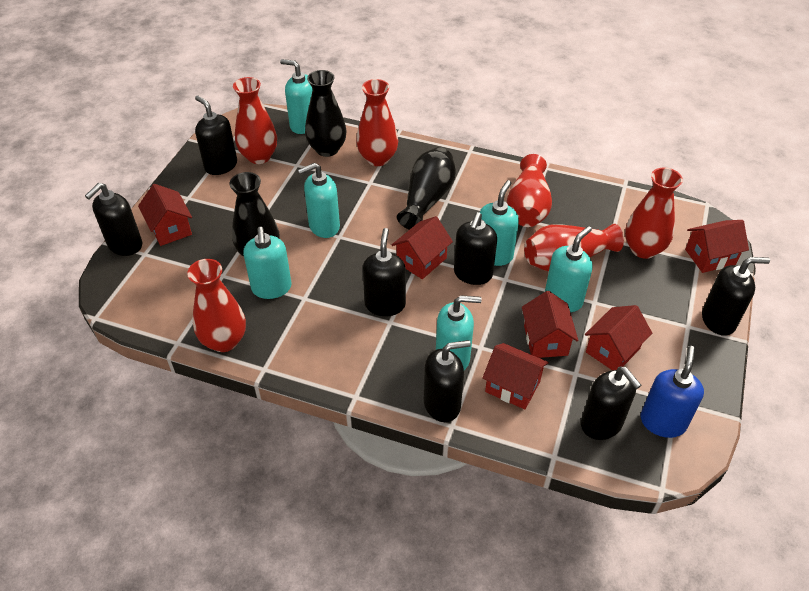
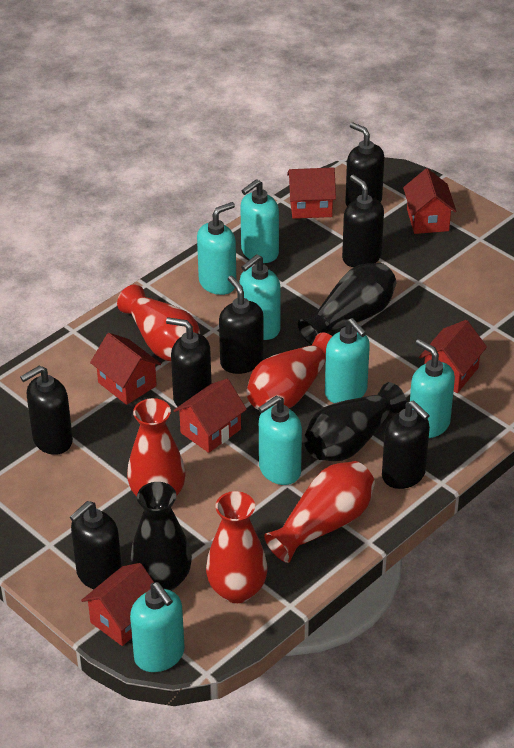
blue soap dispenser: 1 -> 0
red vase: 6 -> 5
turquoise soap dispenser: 6 -> 7

